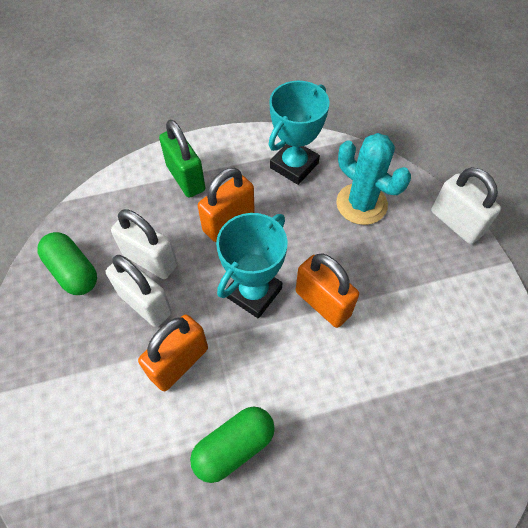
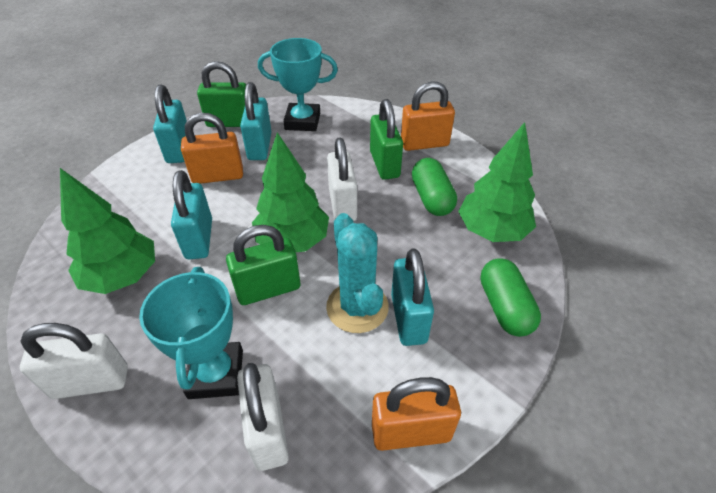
green padlock: 1 -> 3
green tree: 0 -> 3
turquoise padlock: 0 -> 4

